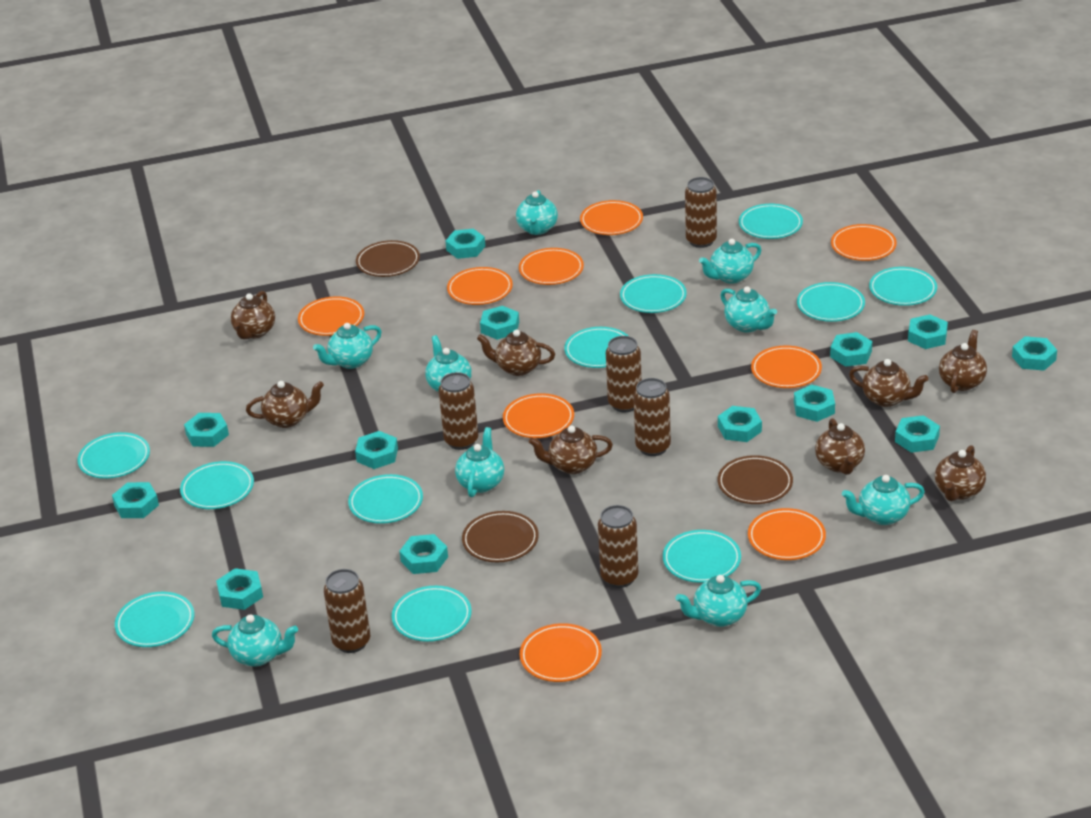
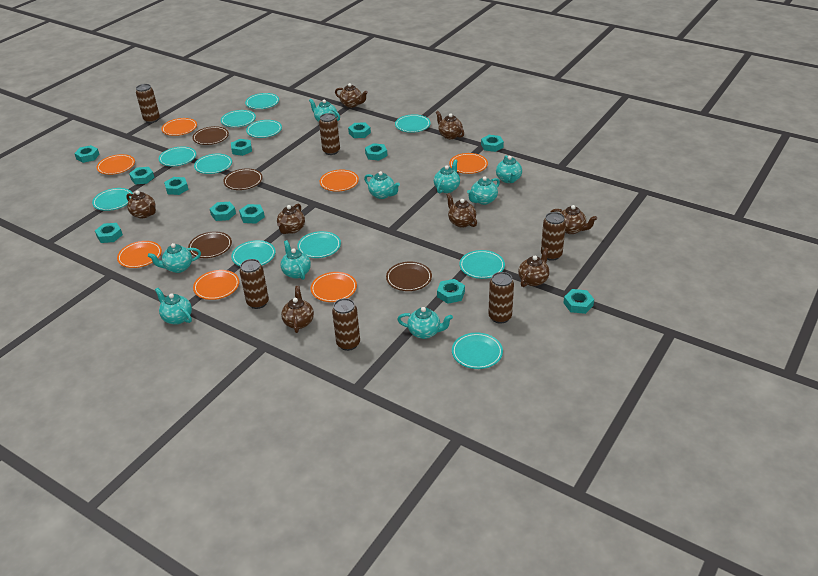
brown plate: 3 -> 4
orange plate: 9 -> 7
turquoise nut: 13 -> 12

